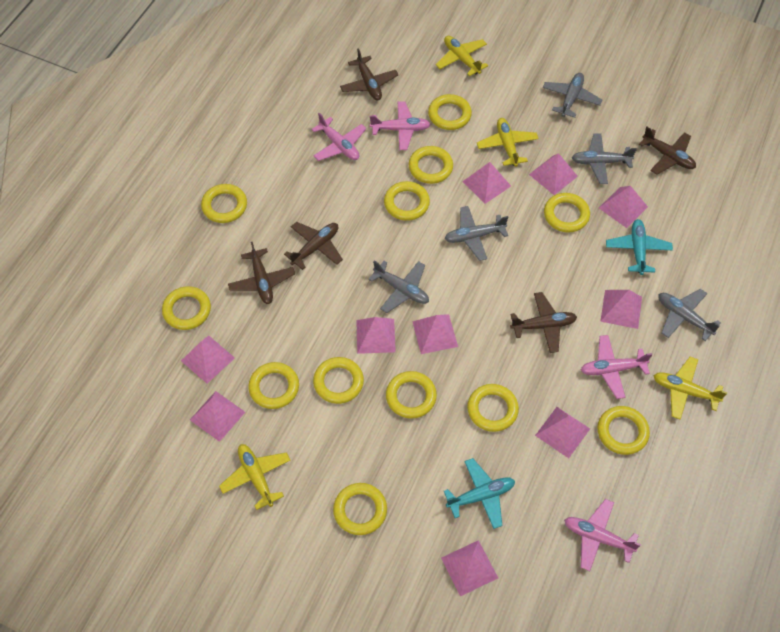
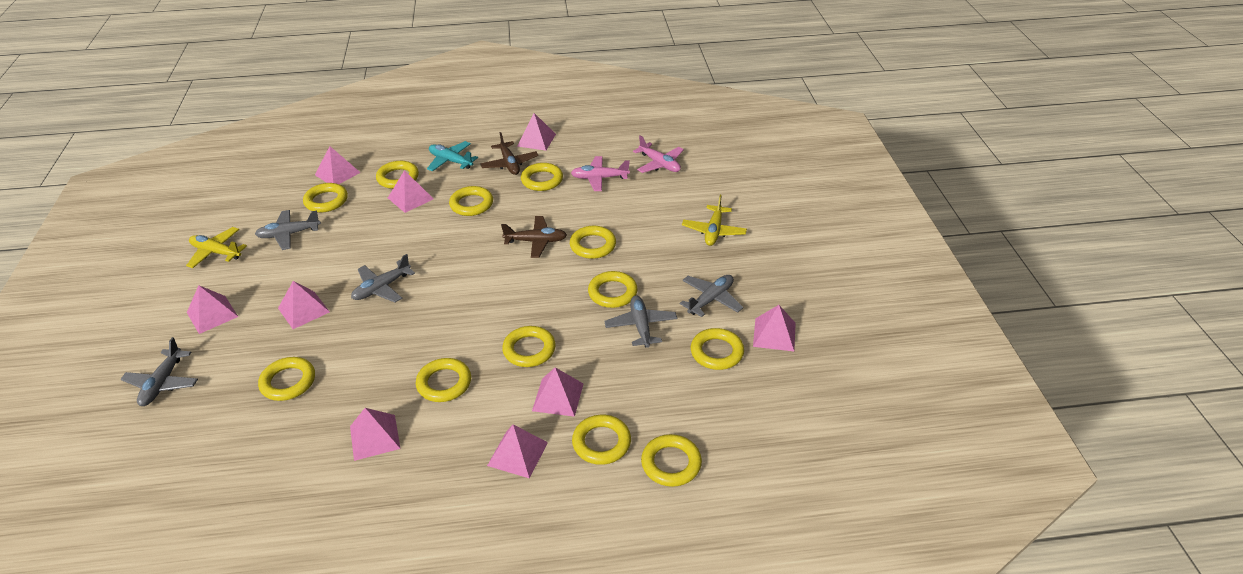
brown plane: 5 -> 2
pink plane: 4 -> 2
pink pyramid: 10 -> 9
turquoise plane: 2 -> 1
yellow plane: 4 -> 2

